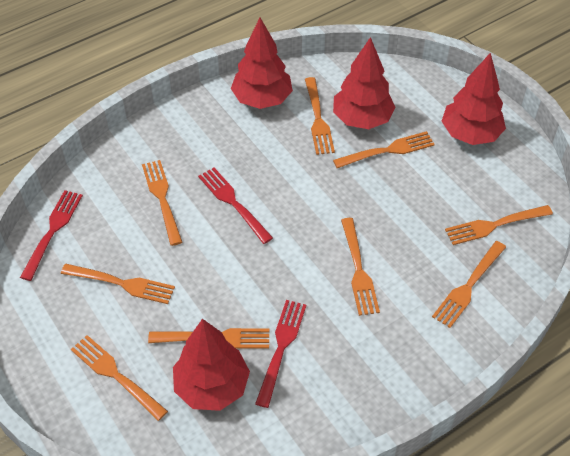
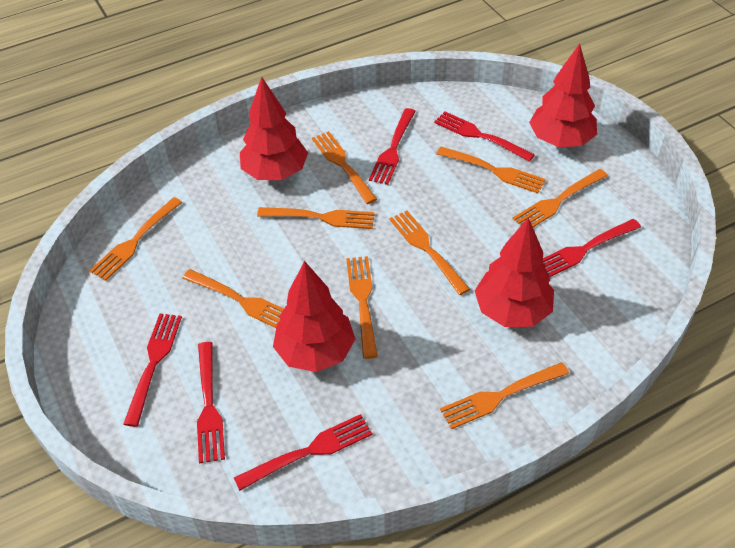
red fork: 3 -> 6

